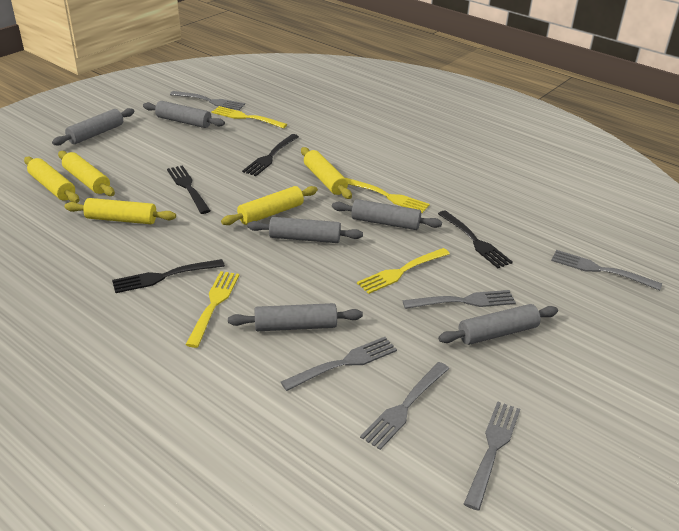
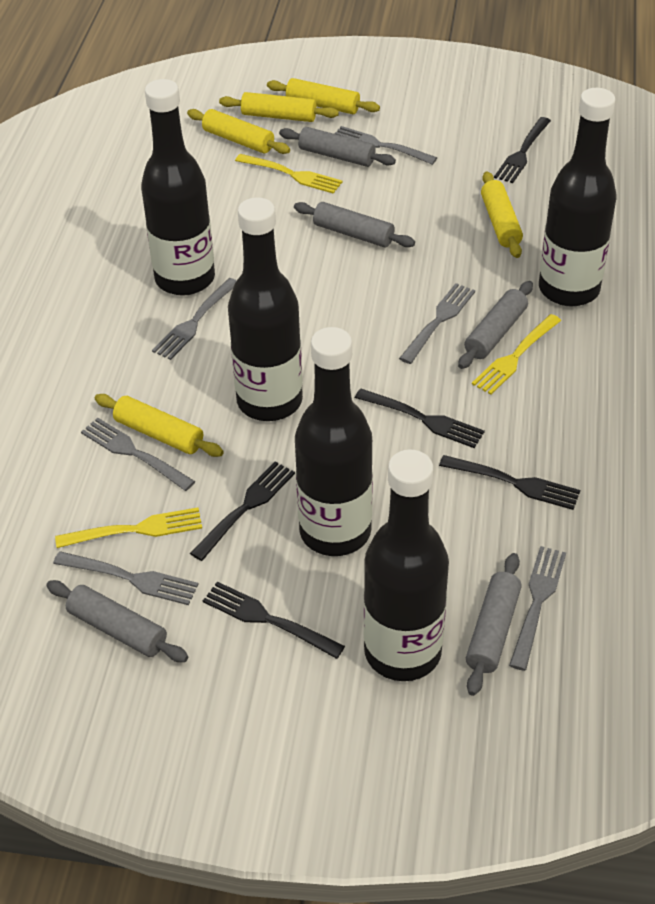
black bottle: 0 -> 5
black fork: 4 -> 5
grey rolling pin: 6 -> 5
yellow fork: 4 -> 3

